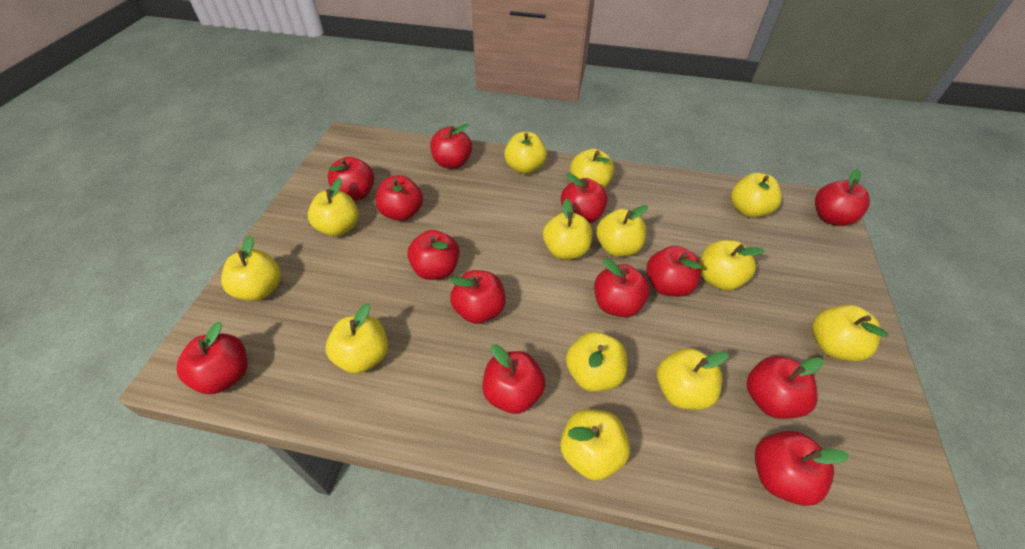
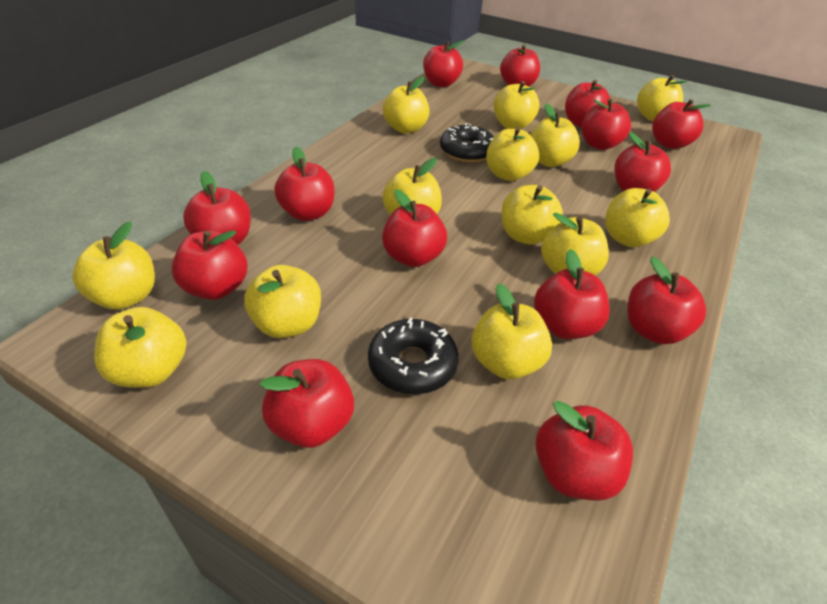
black donut: 0 -> 2
red apple: 13 -> 14

